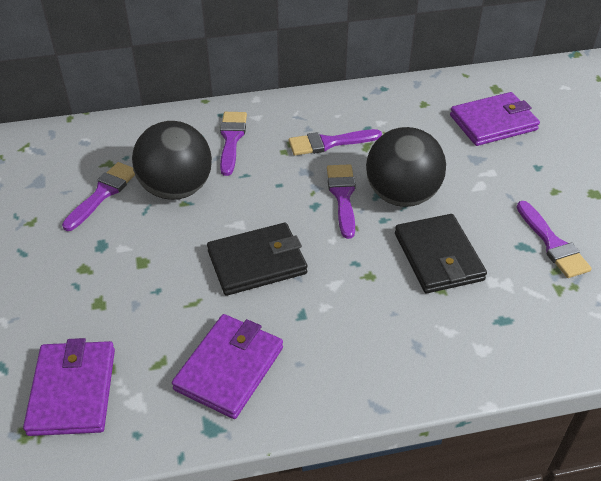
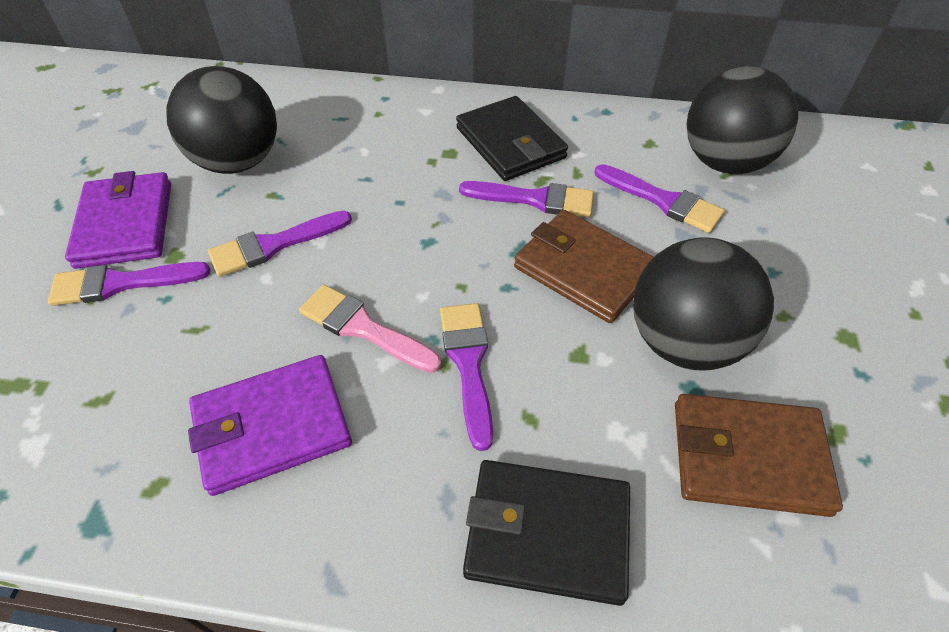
black ball: 2 -> 3
brown wallet: 0 -> 2
pink brush: 0 -> 1
purple wallet: 3 -> 2

